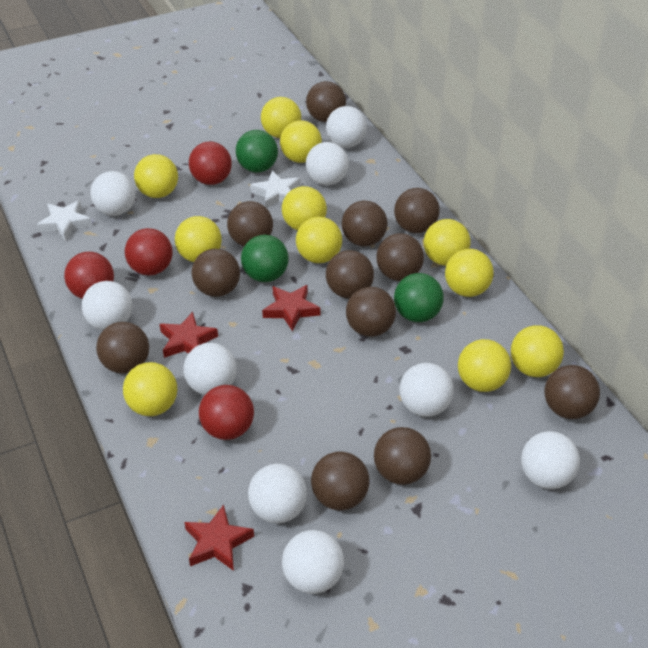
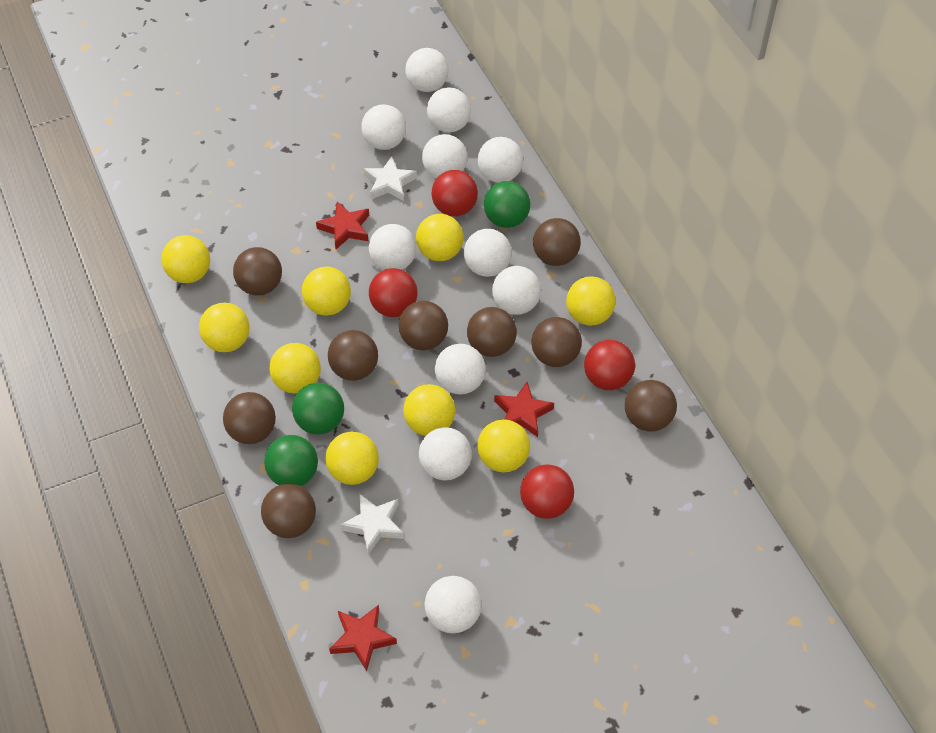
brown ball: 12 -> 9
white ball: 9 -> 11
yellow ball: 11 -> 9

